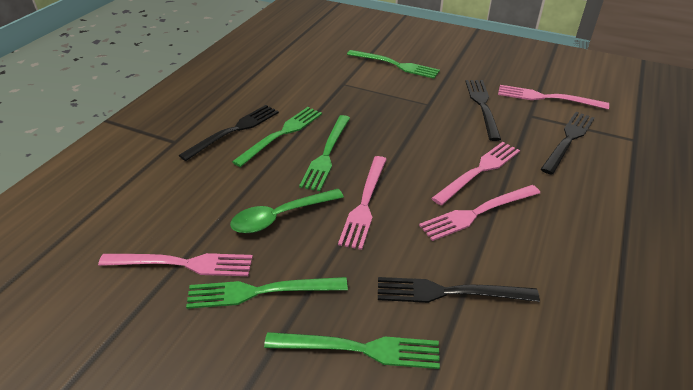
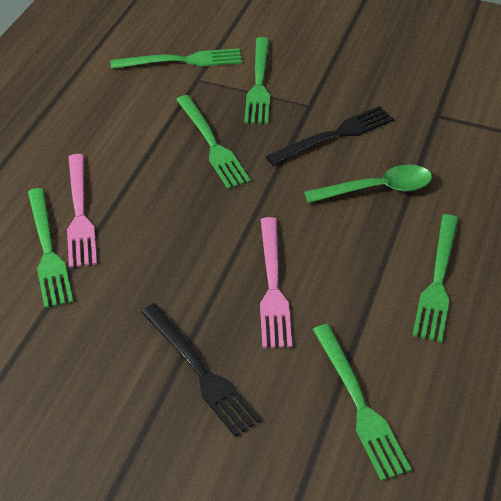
black fork: 4 -> 2
green fork: 5 -> 6
pink fork: 5 -> 2

